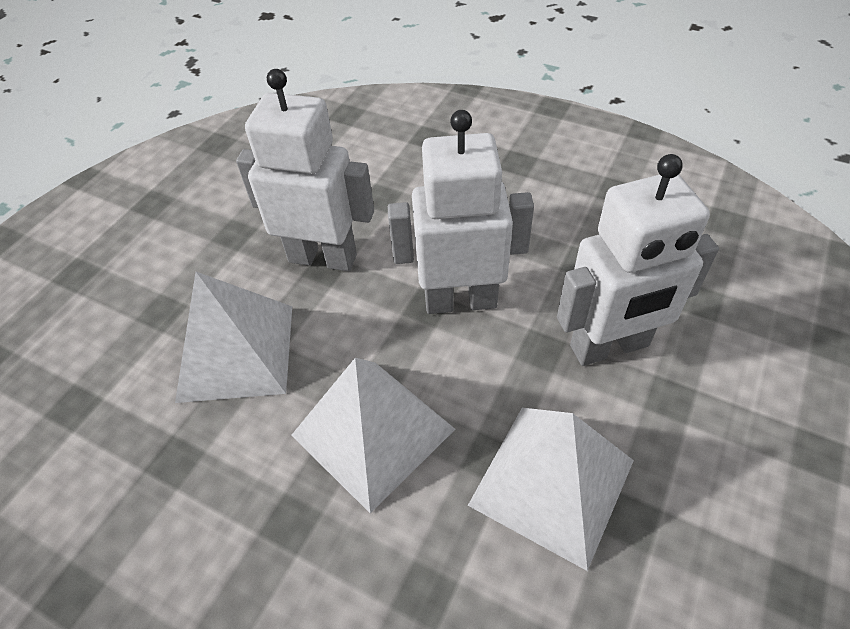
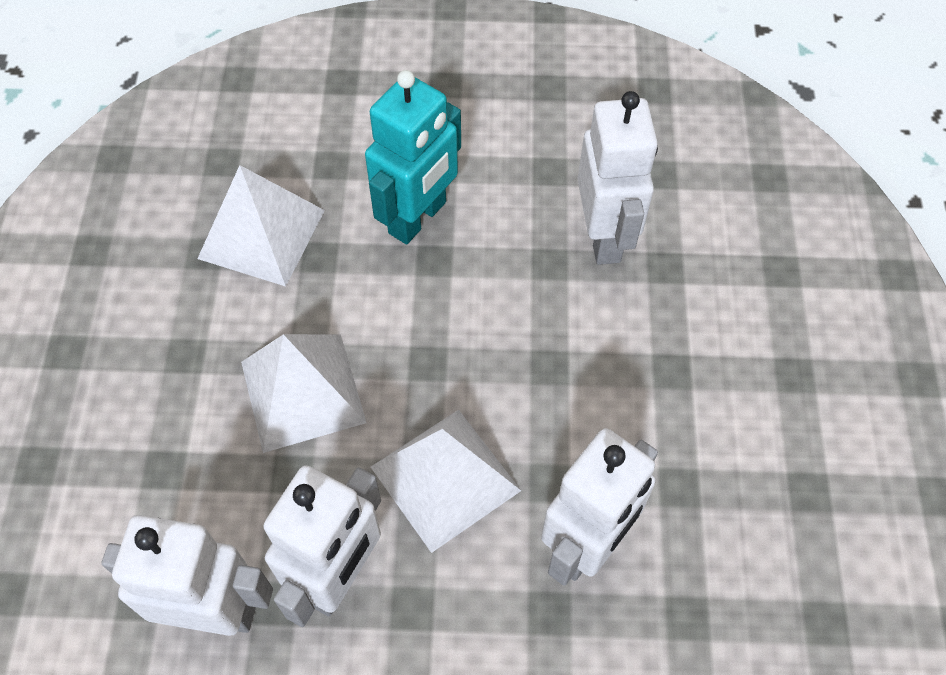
turquoise robot: 0 -> 1
white robot: 3 -> 4

